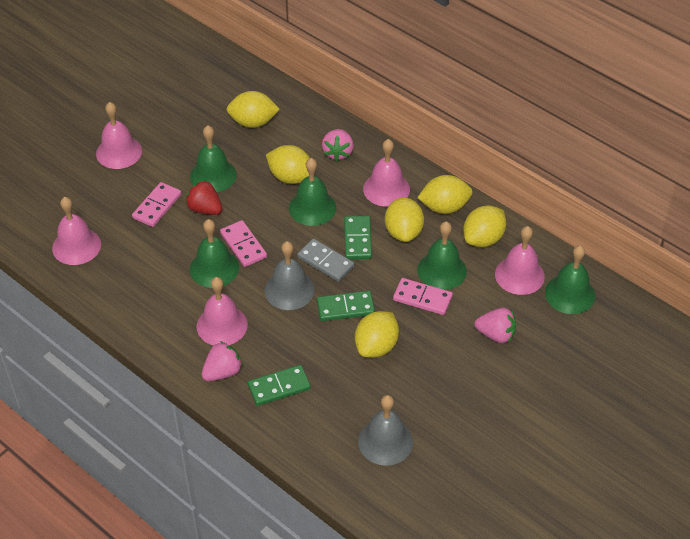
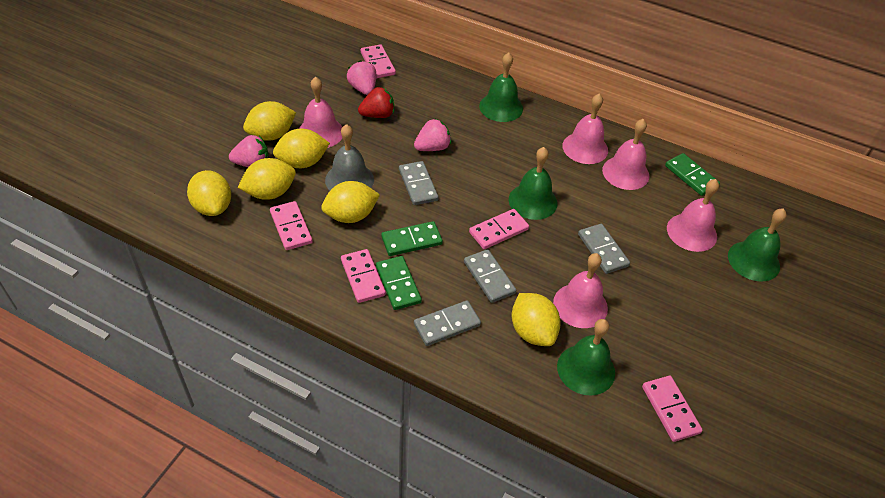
green bell: 5 -> 4
grey bell: 2 -> 1
grey domino: 1 -> 4
pink domino: 3 -> 5

